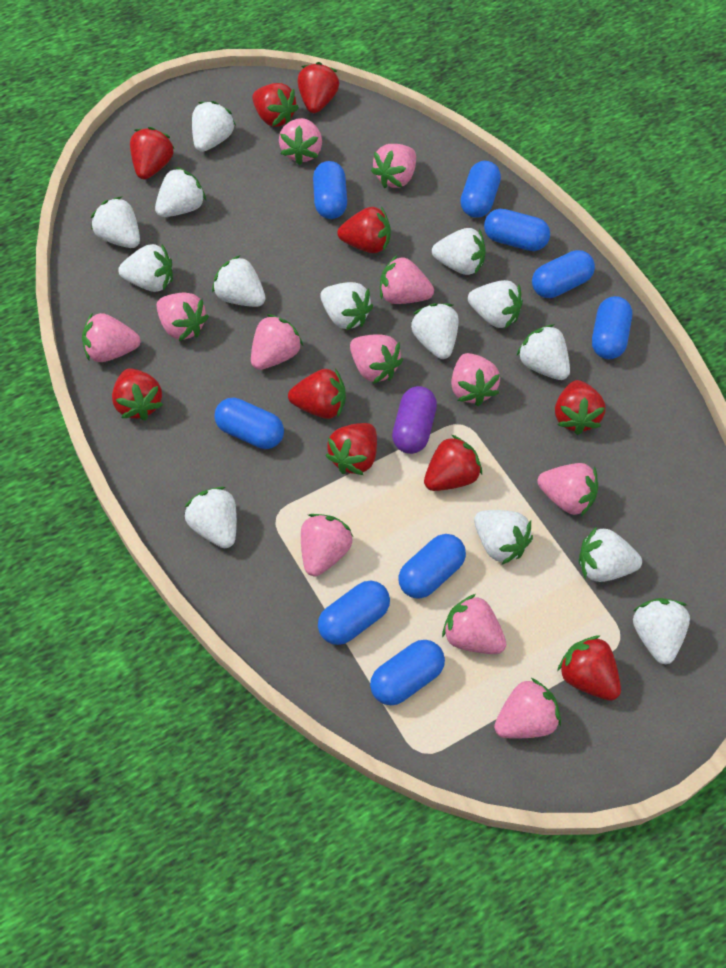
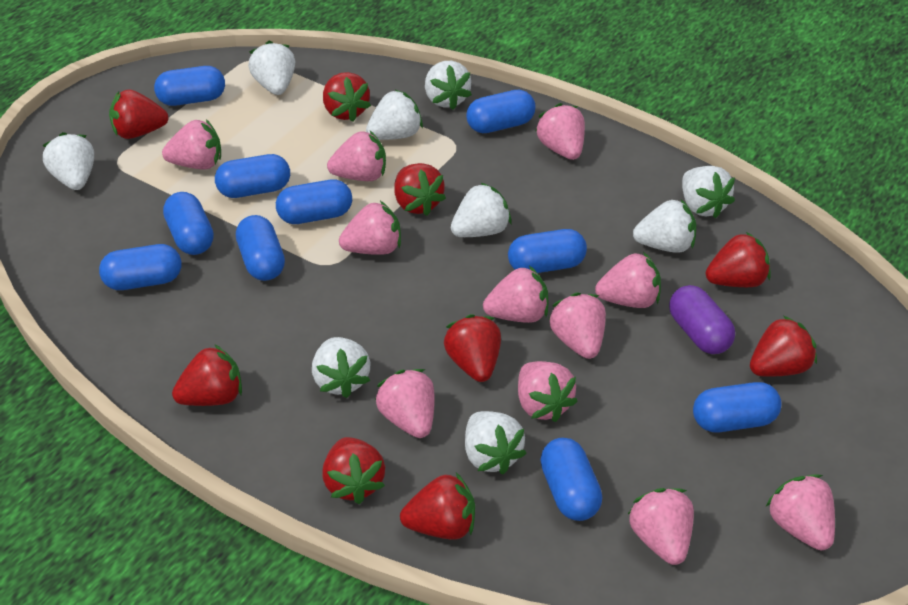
blue capsule: 9 -> 10
pink strawberry: 12 -> 11
red strawberry: 10 -> 9
white strawberry: 14 -> 9

